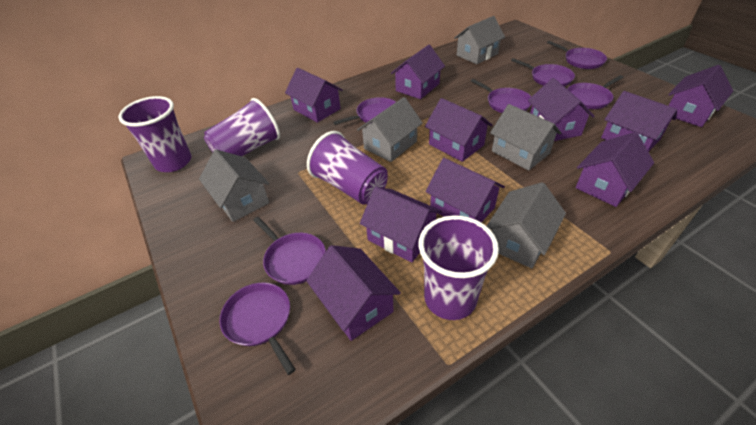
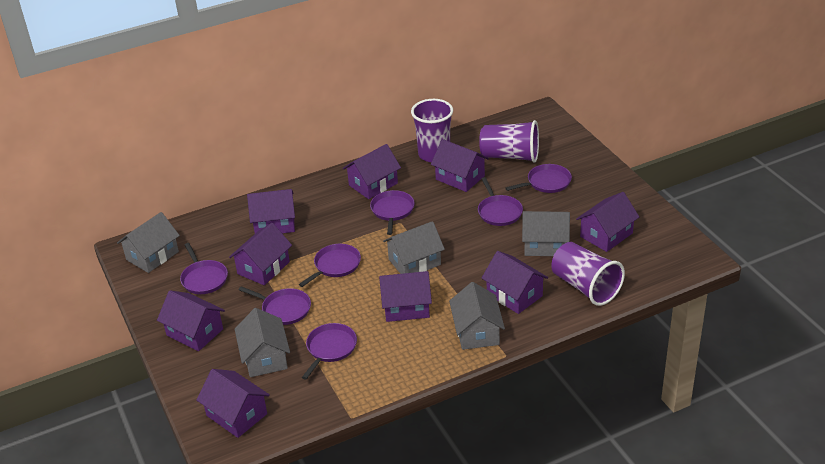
purple cup: 4 -> 3
purple house: 10 -> 9

